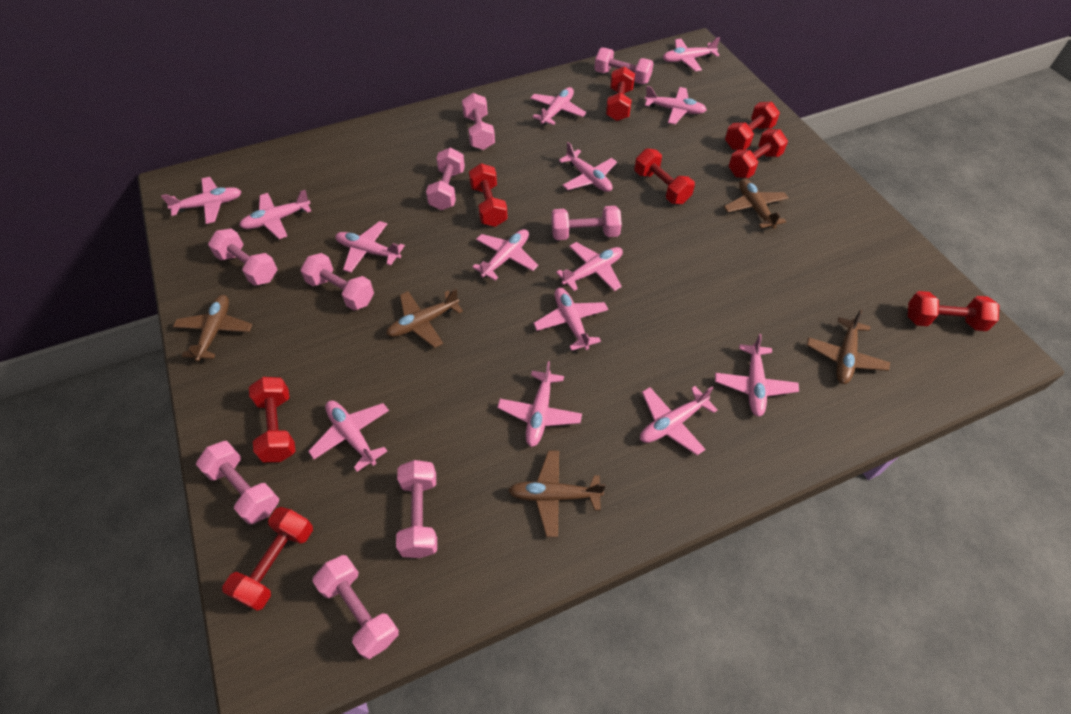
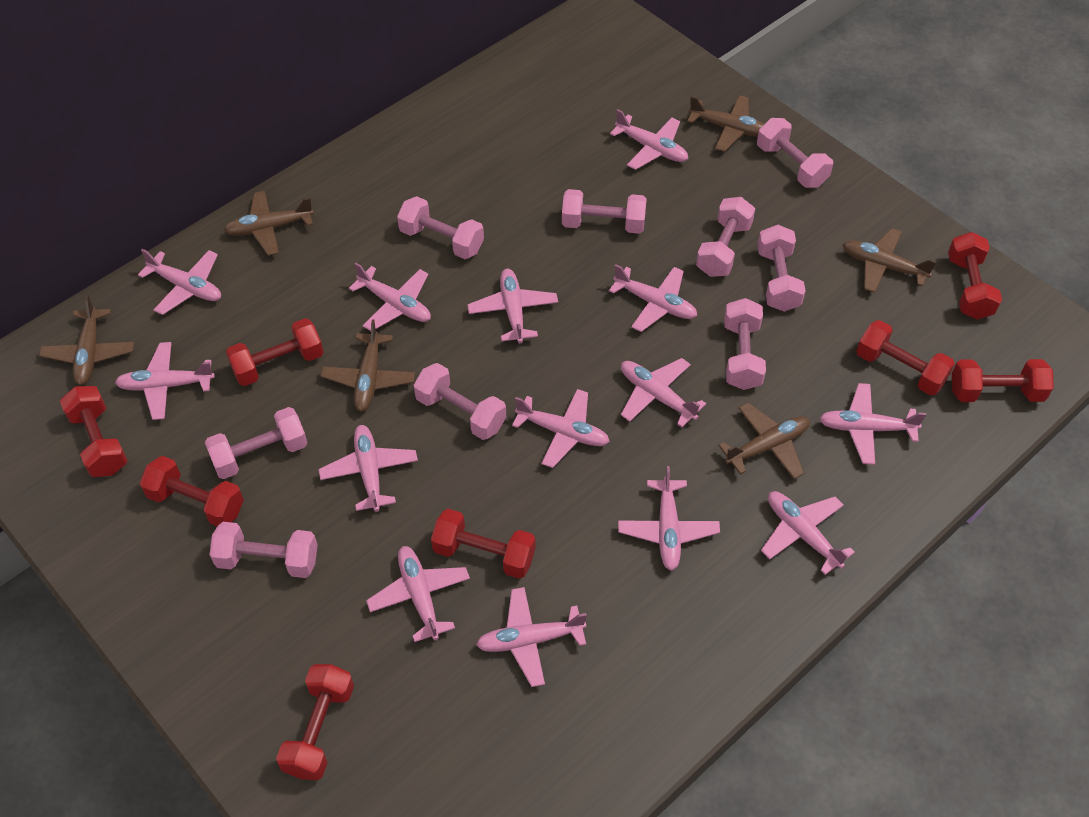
brown plane: 5 -> 6

